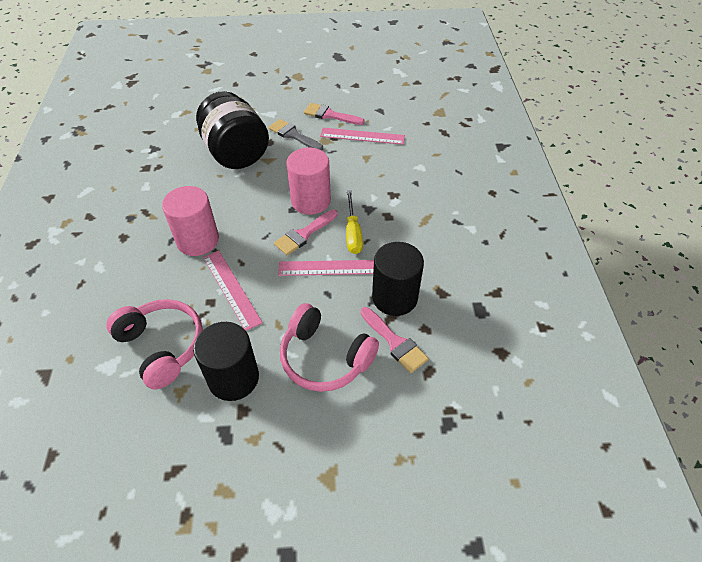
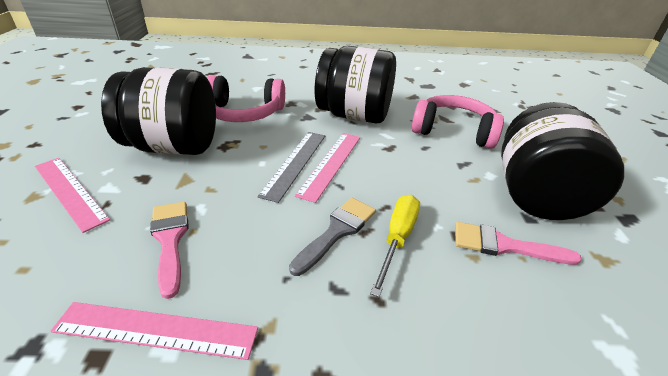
black cylinder: 2 -> 0
black jar: 1 -> 3
grey ruler: 0 -> 1
pink brush: 3 -> 2
pink cylinder: 2 -> 0

